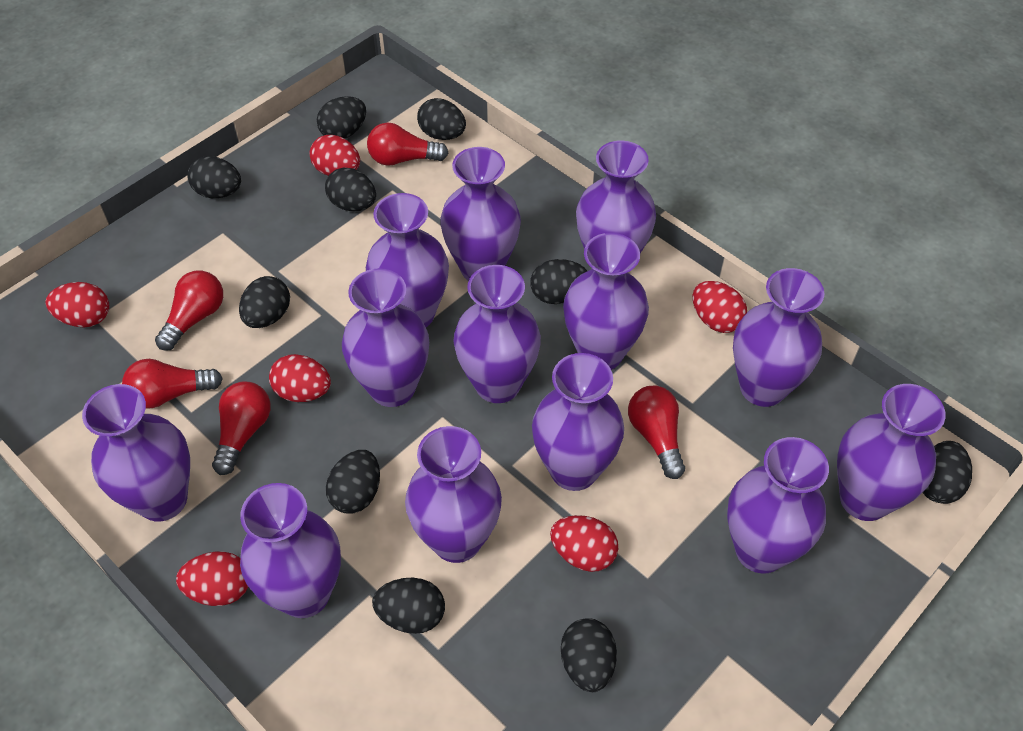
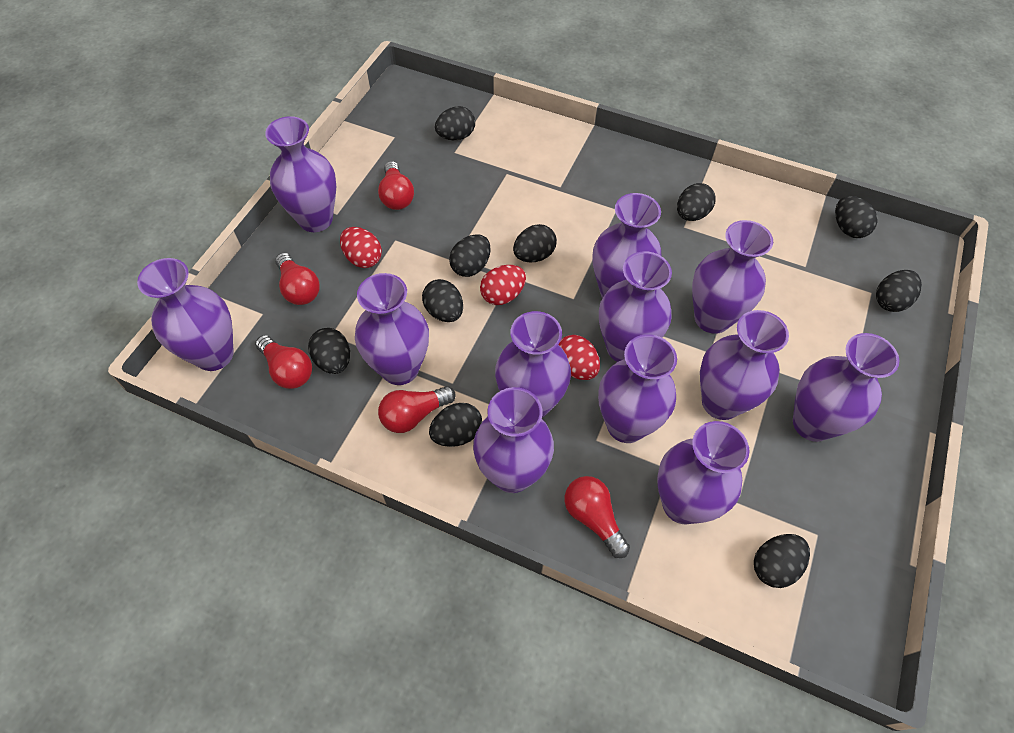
purple vase: 13 -> 12
red egg: 6 -> 3

